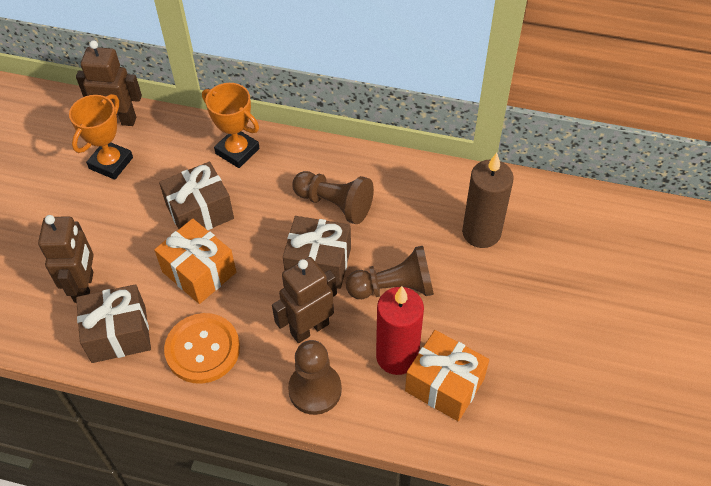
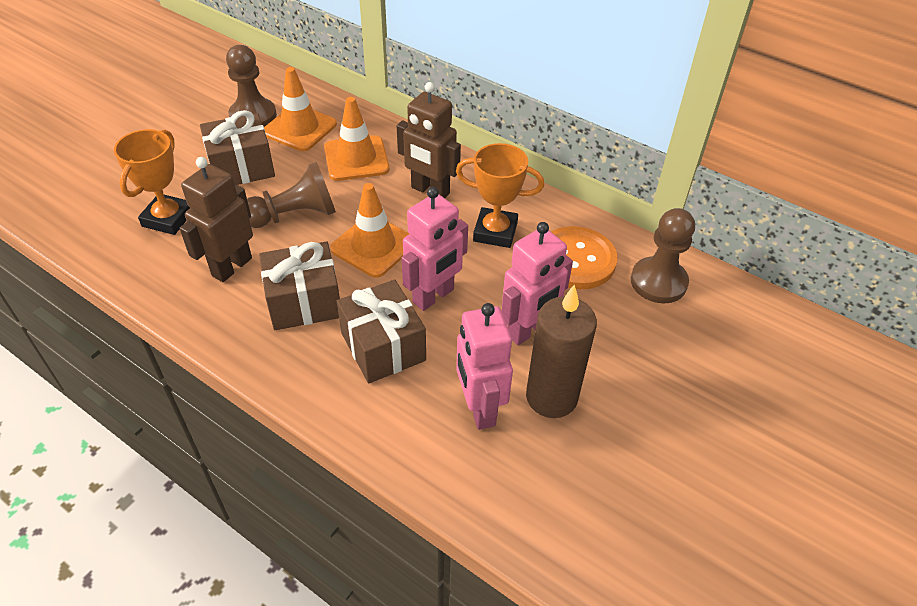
brown robot: 3 -> 2
orange gift: 2 -> 0
orange traffic cone: 0 -> 3
pink robot: 0 -> 3
red candle: 1 -> 0

